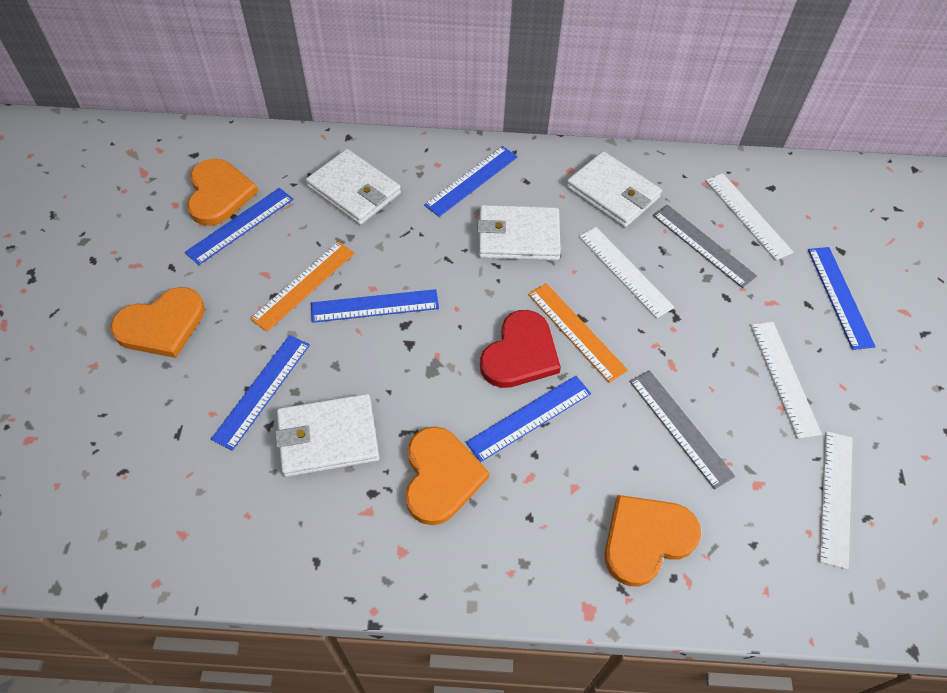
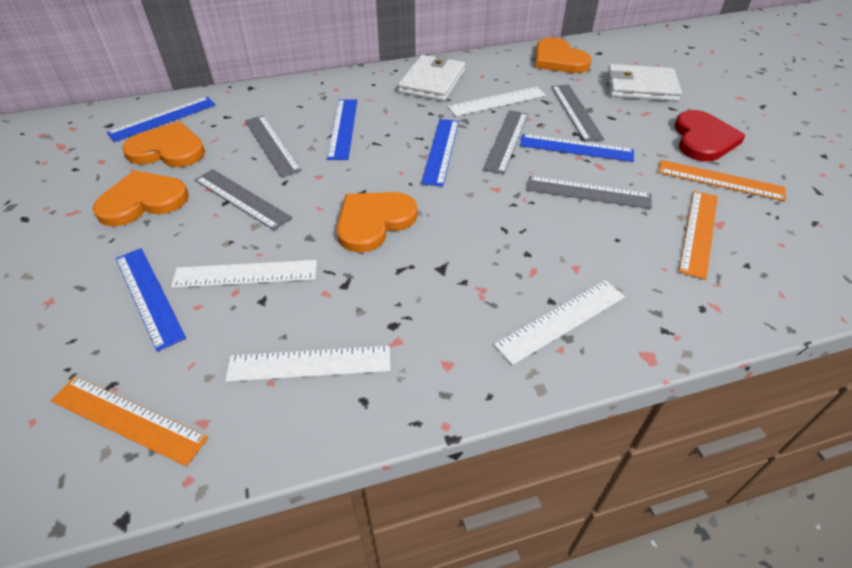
blue ruler: 6 -> 5
grey ruler: 2 -> 5
orange ruler: 2 -> 3
white wallet: 4 -> 2

